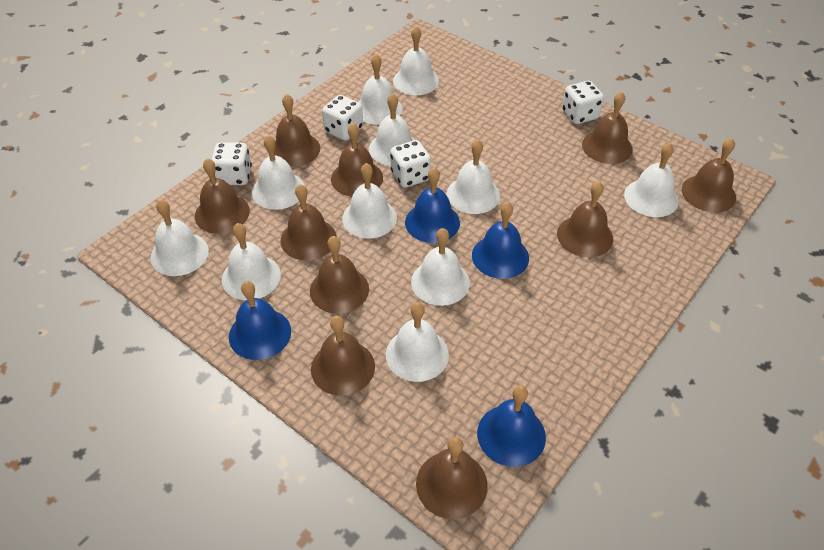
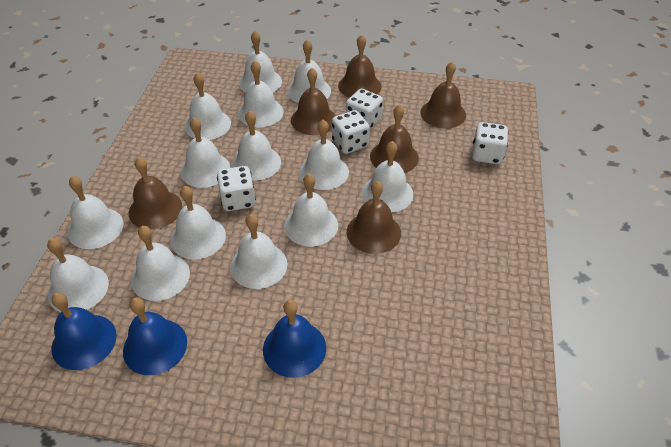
blue bell: 4 -> 3
brown bell: 10 -> 6
white bell: 11 -> 14

